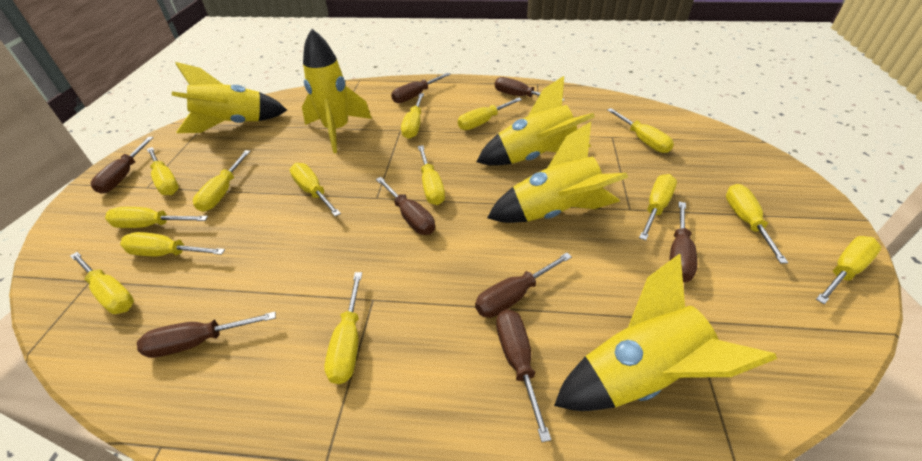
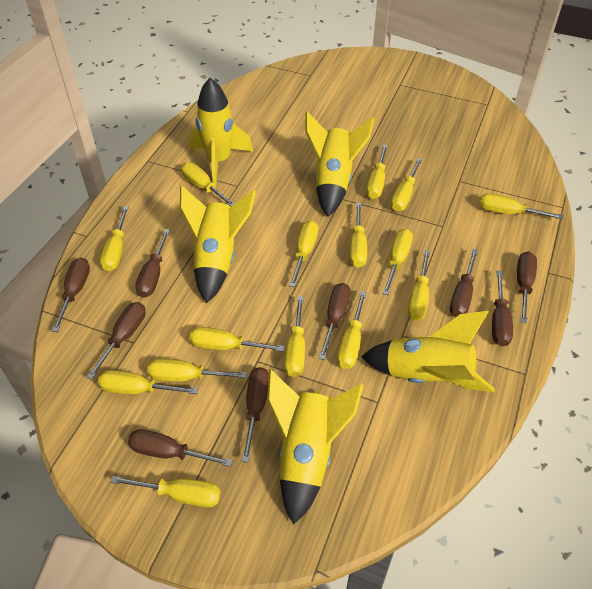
brown screwdriver: 8 -> 9
yellow screwdriver: 14 -> 15

